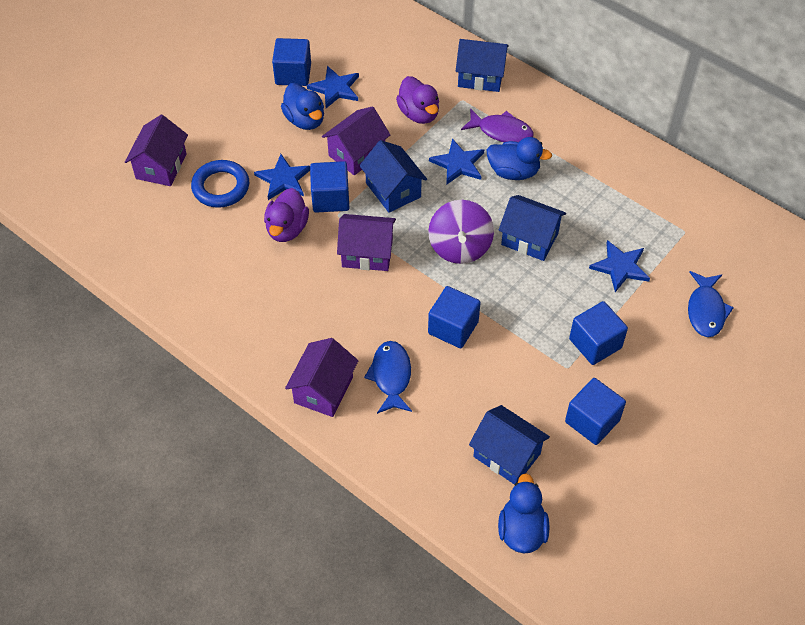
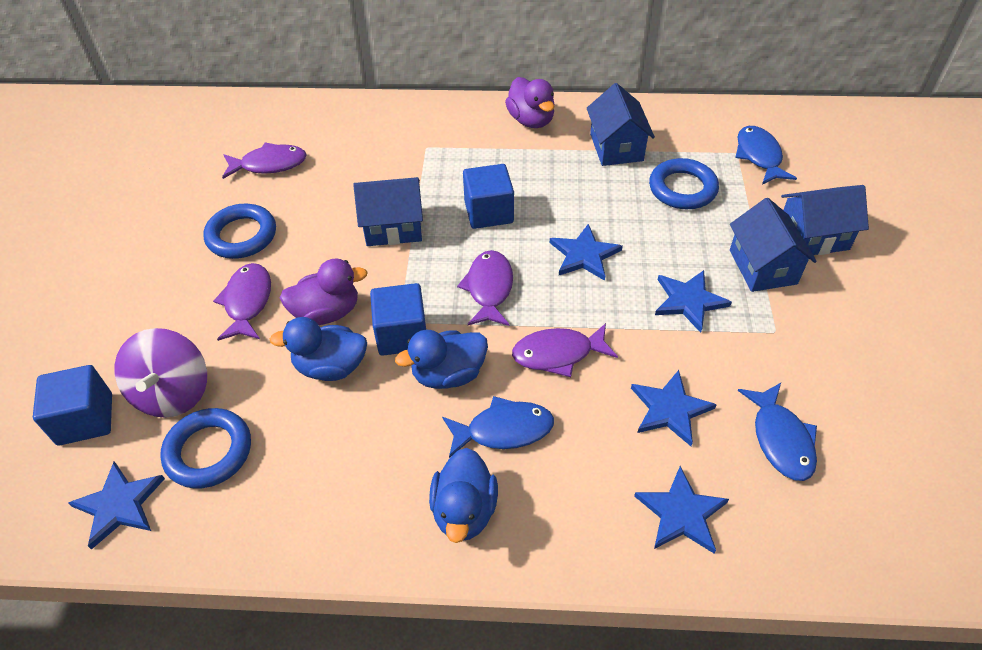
blue cube: 5 -> 3
blue fish: 2 -> 3
blue ring: 1 -> 3
blue star: 4 -> 5
purple fish: 1 -> 4
purple house: 4 -> 0

